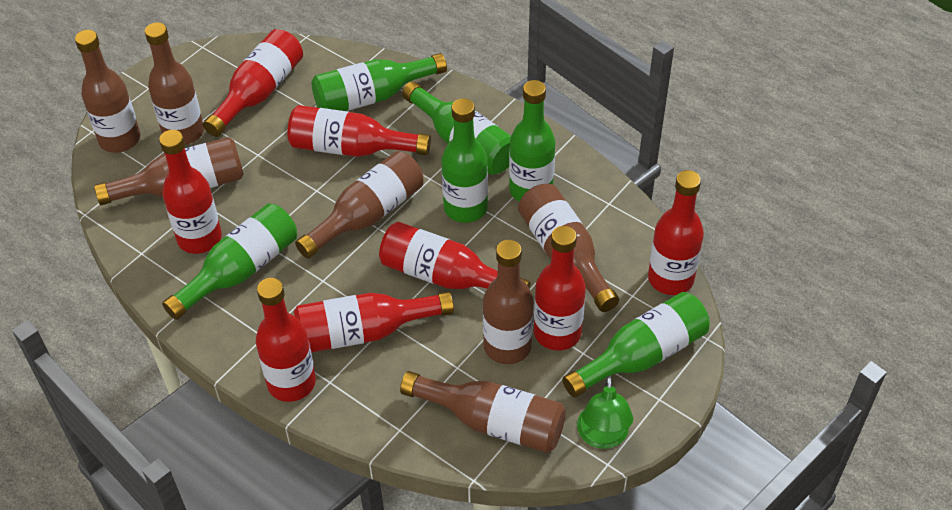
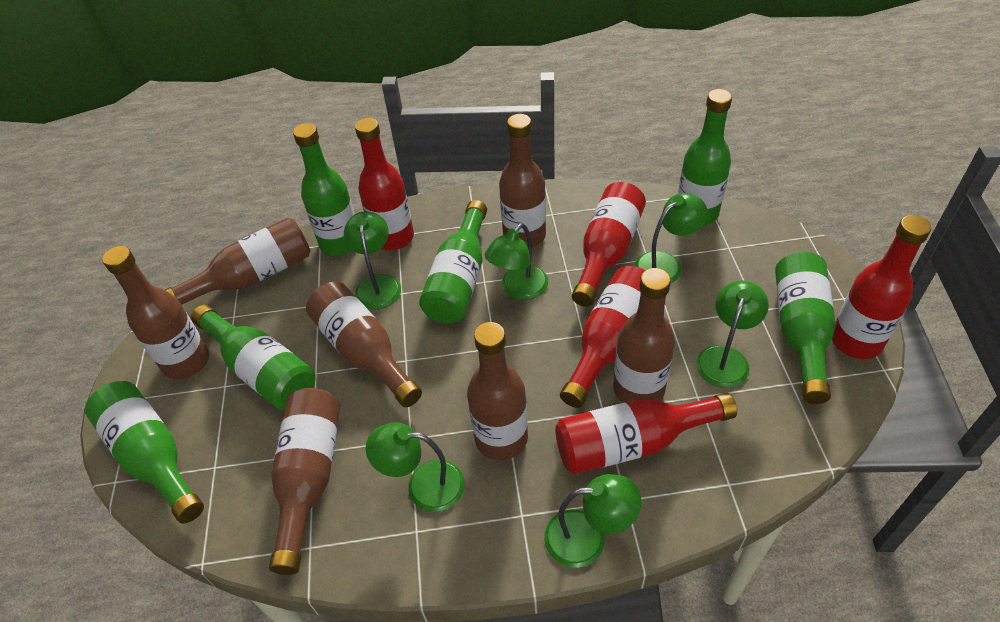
green lamp: 1 -> 6
red bottle: 8 -> 5

